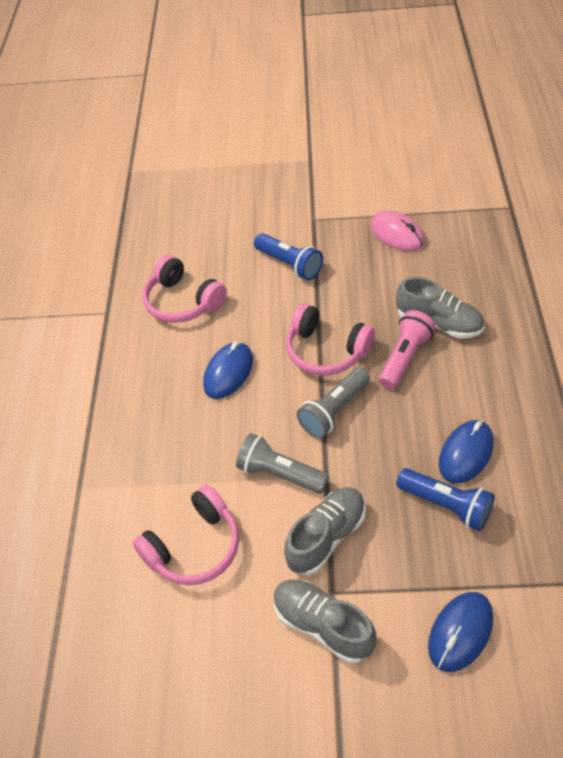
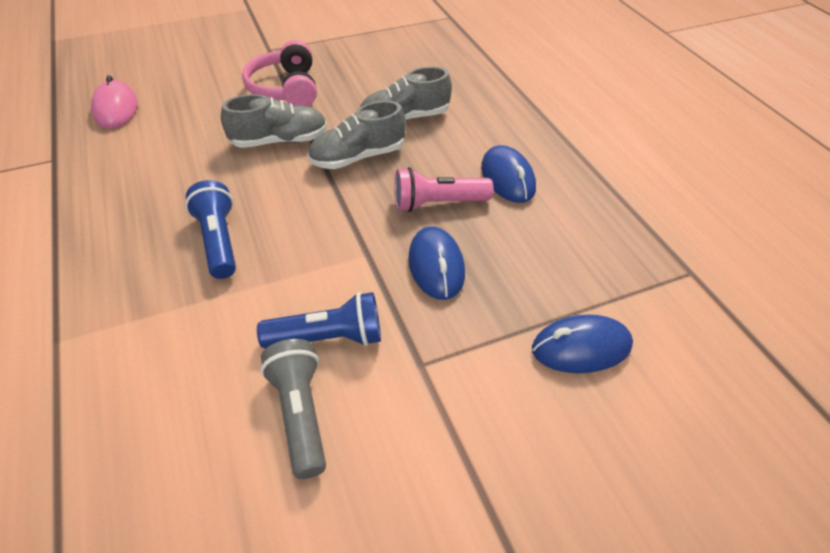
grey flashlight: 2 -> 1
pink headphones: 3 -> 1

